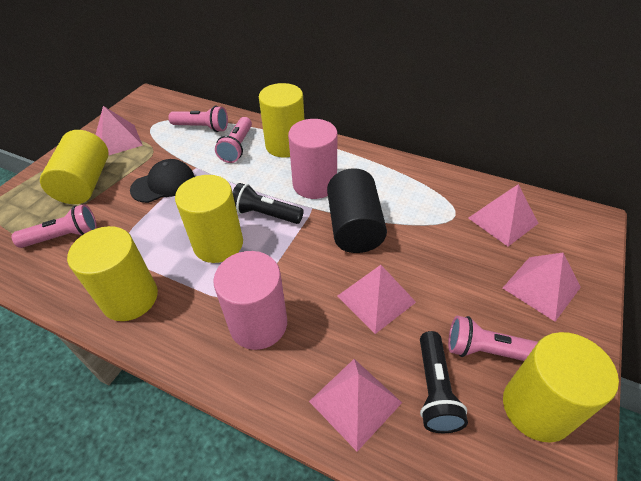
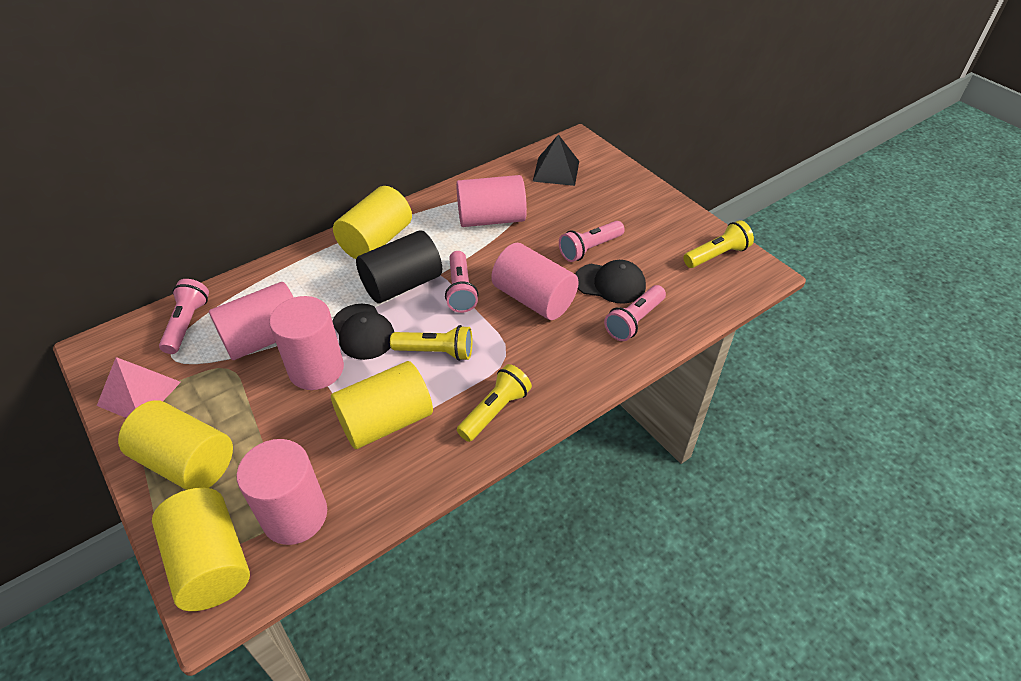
black cap: 1 -> 2
black flashlight: 2 -> 0
black pyramid: 0 -> 1
pink cylinder: 2 -> 5
pink pyramid: 5 -> 1
yellow cylinder: 5 -> 4
yellow flashlight: 0 -> 3

